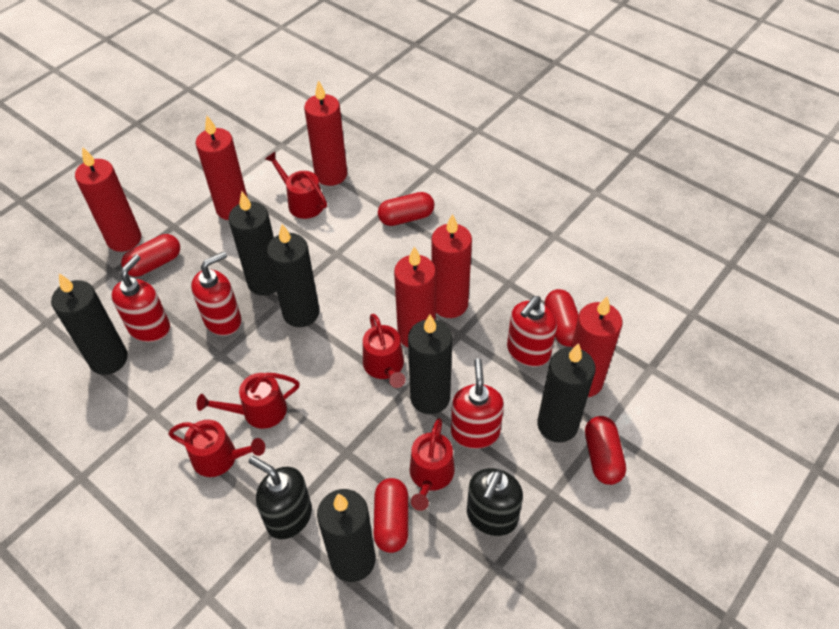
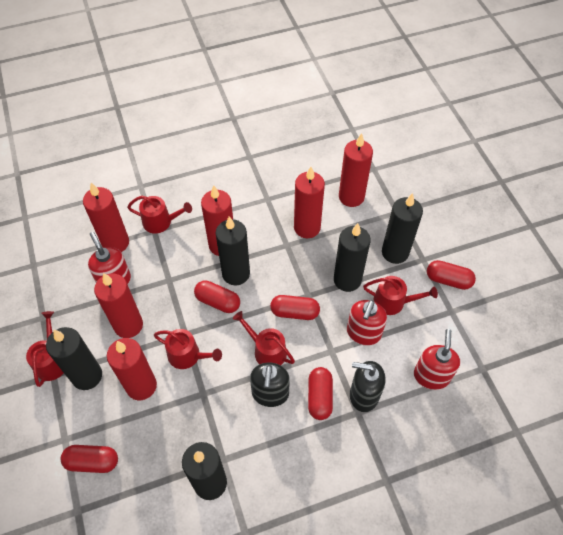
black candle: 6 -> 5
red soap dispenser: 4 -> 3

